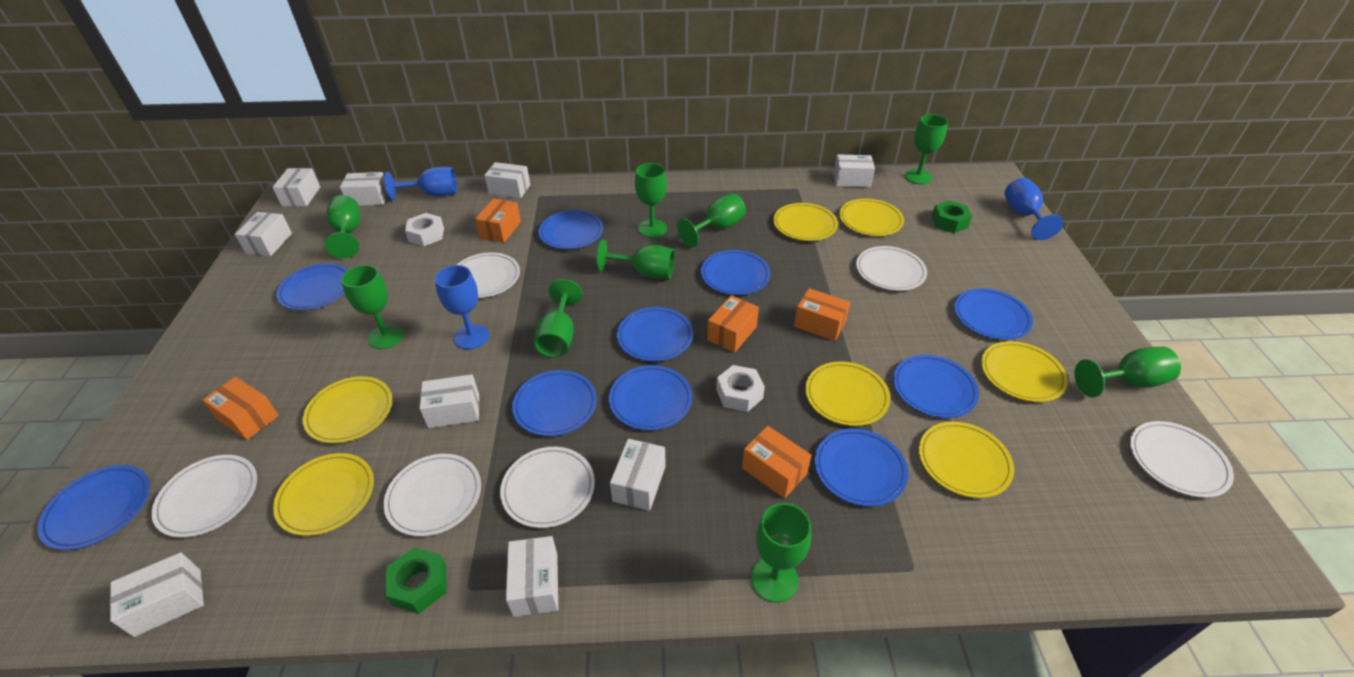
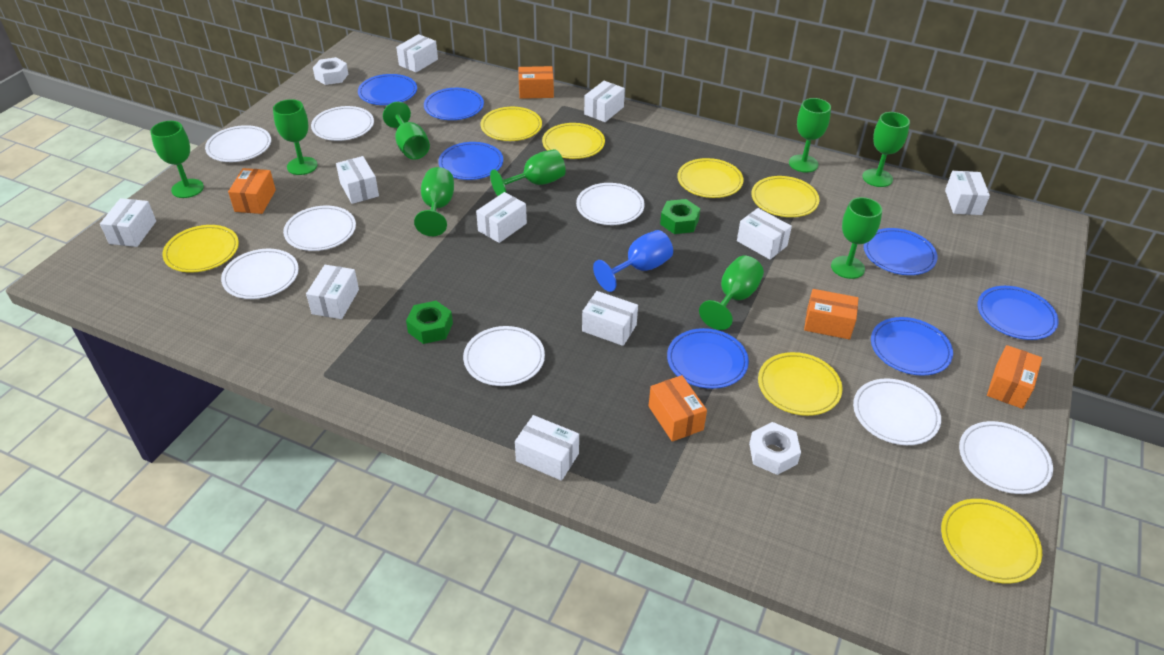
blue goblet: 3 -> 1
blue plate: 10 -> 7
white box: 9 -> 10
white plate: 6 -> 8

